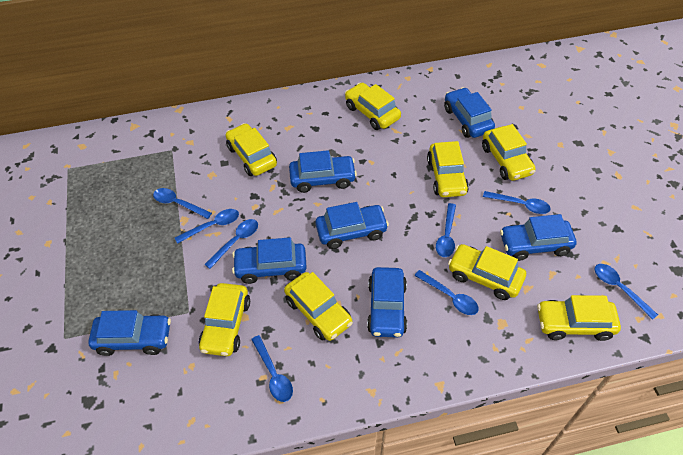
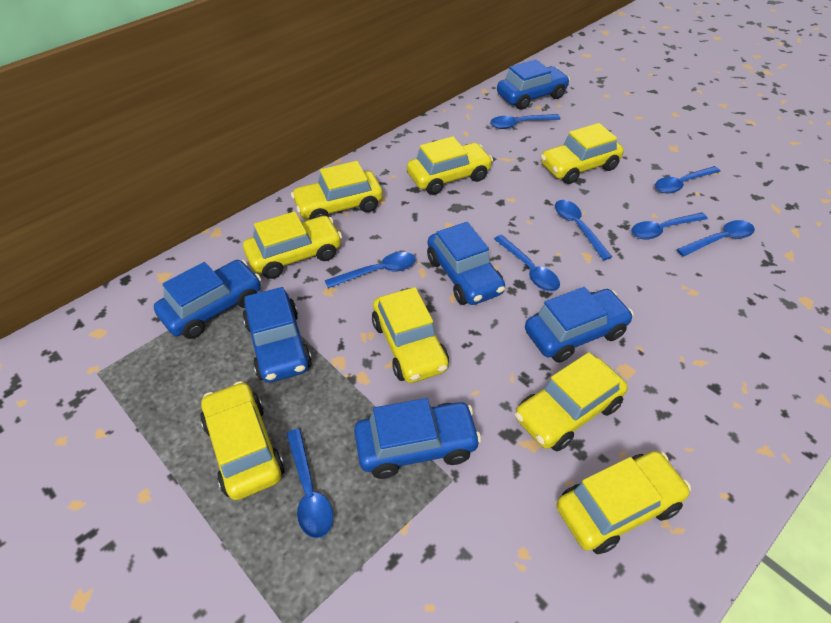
blue car: 7 -> 6

